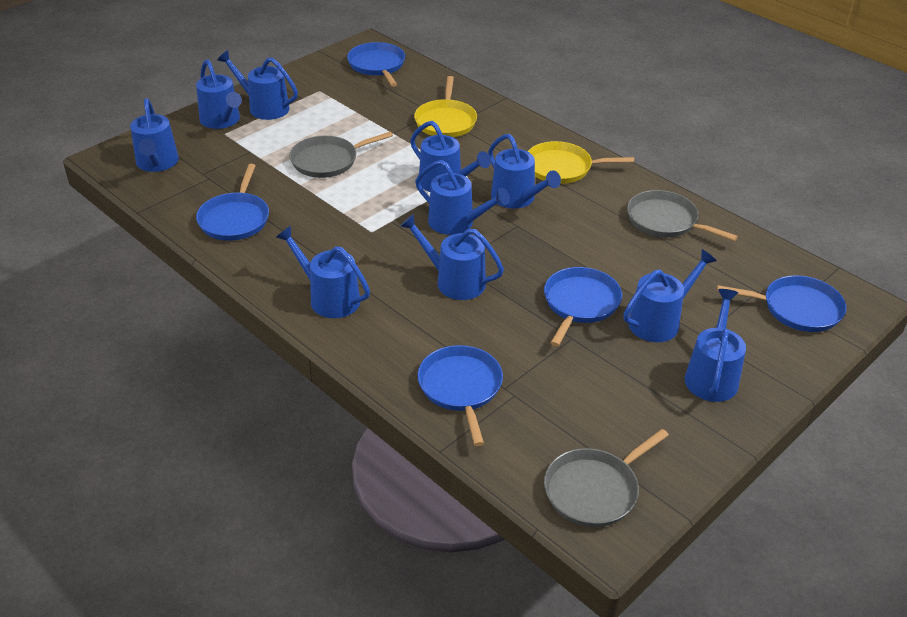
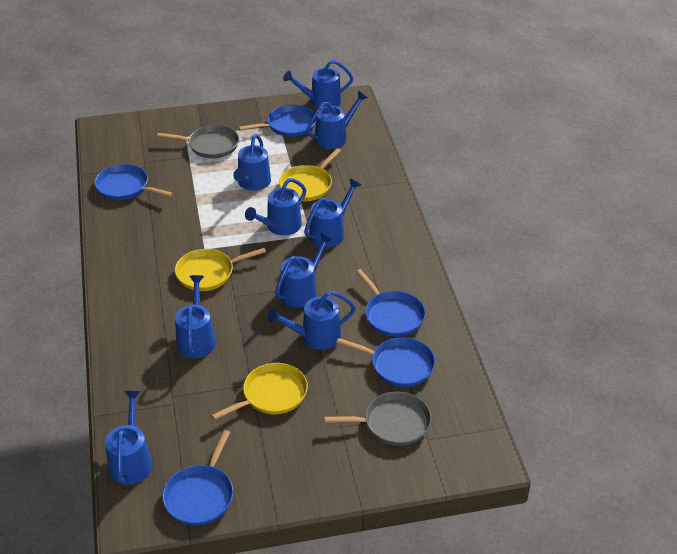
blue watering can: 10 -> 9
grey pan: 3 -> 2
yellow pan: 2 -> 3

